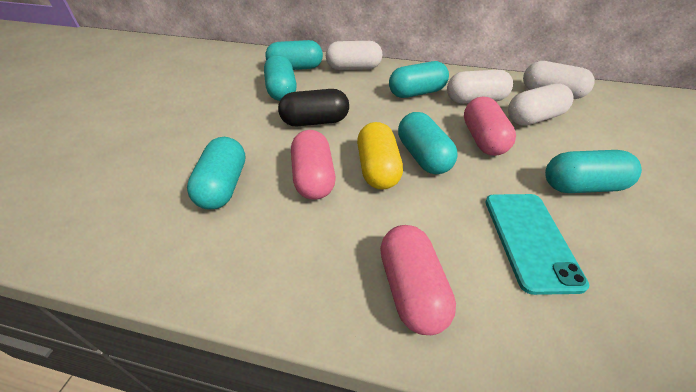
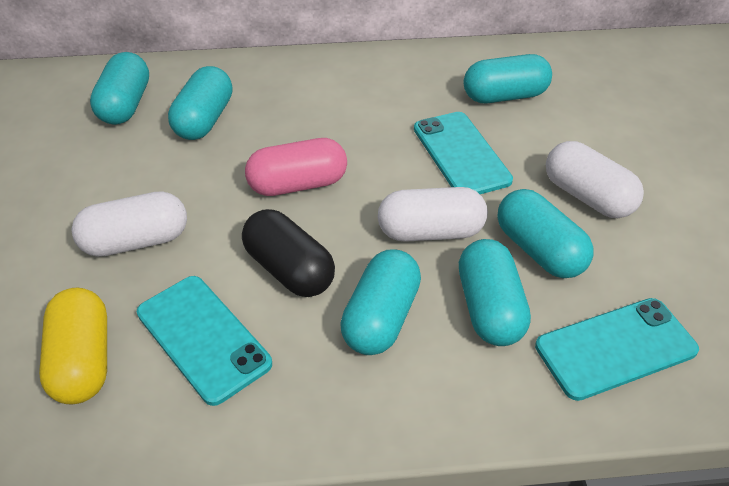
pink capsule: 3 -> 1
turquoise phone: 1 -> 3
white capsule: 4 -> 3

